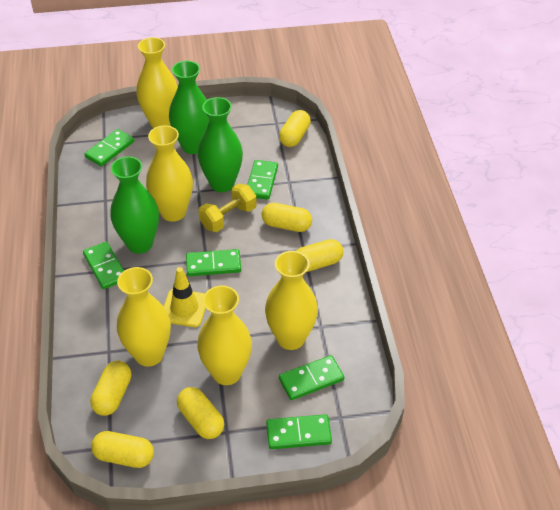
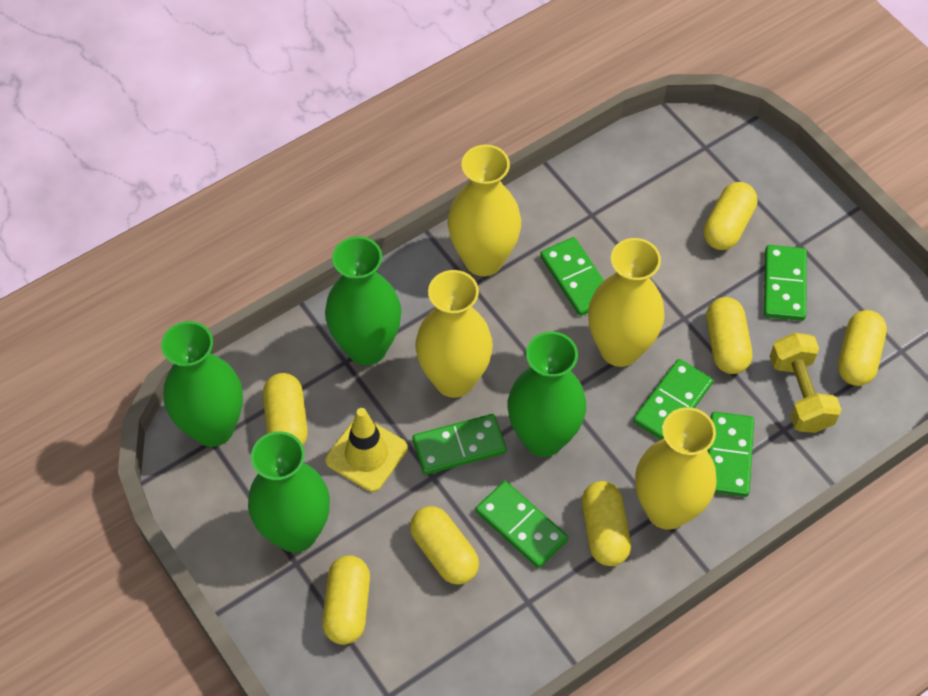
green vase: 3 -> 4
yellow capsule: 6 -> 7
yellow vase: 5 -> 4

